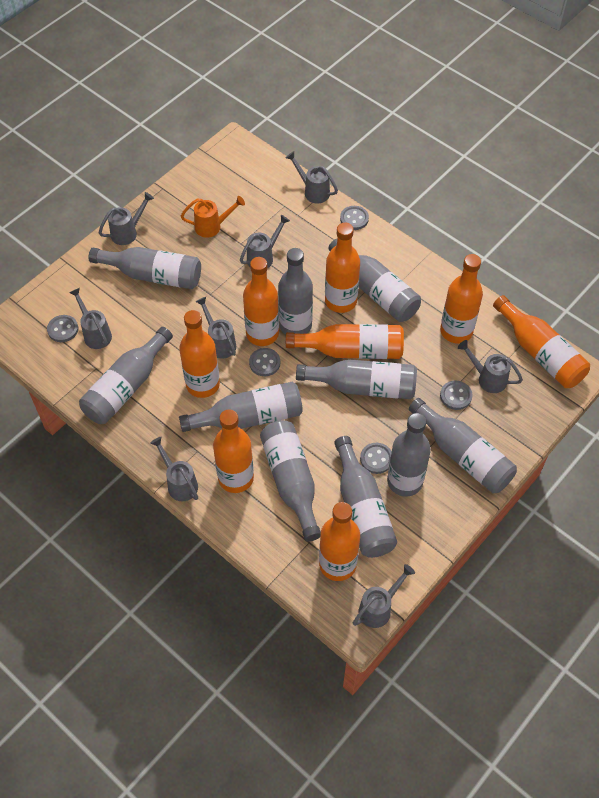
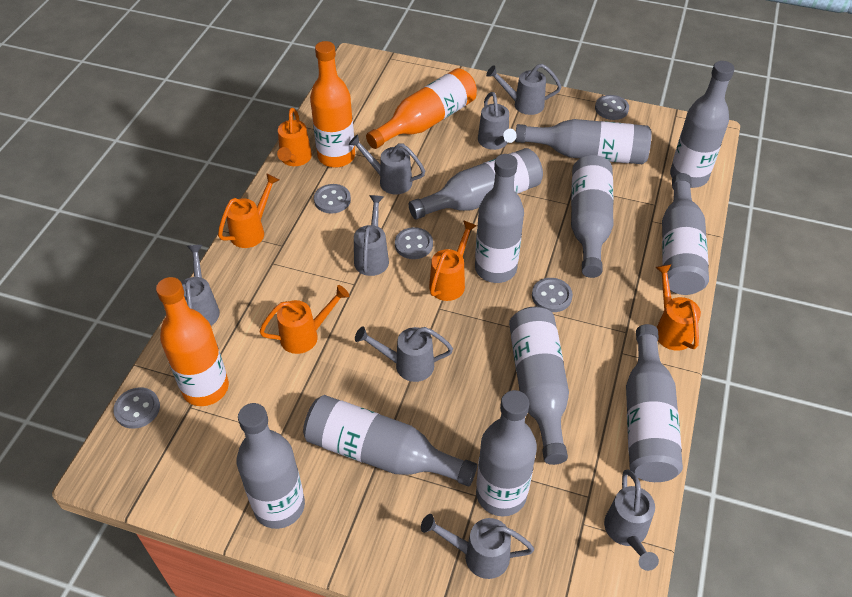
grey bottle: 10 -> 11
orange bottle: 8 -> 3
orange watering can: 1 -> 5

